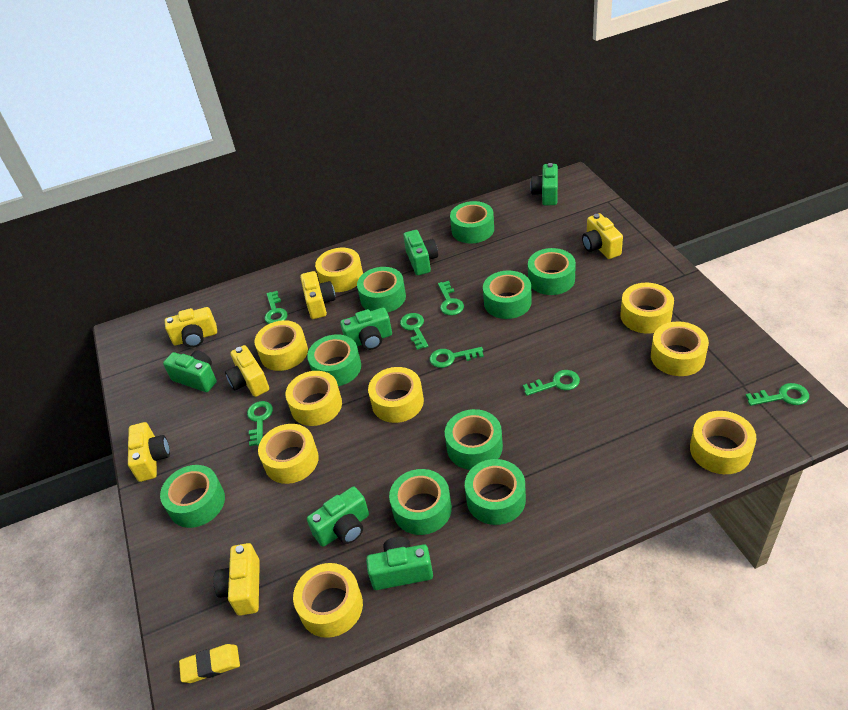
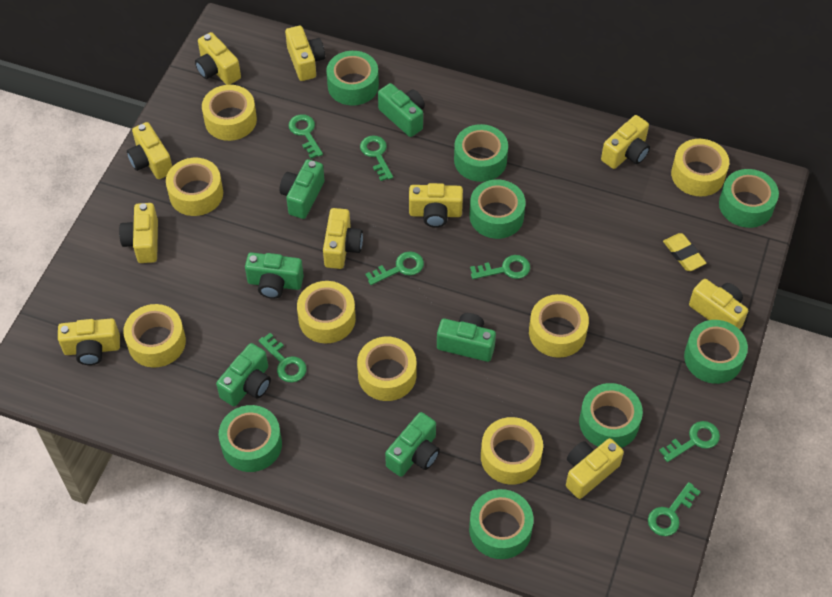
green tape: 9 -> 8
yellow camera: 6 -> 10
yellow tape: 9 -> 8

